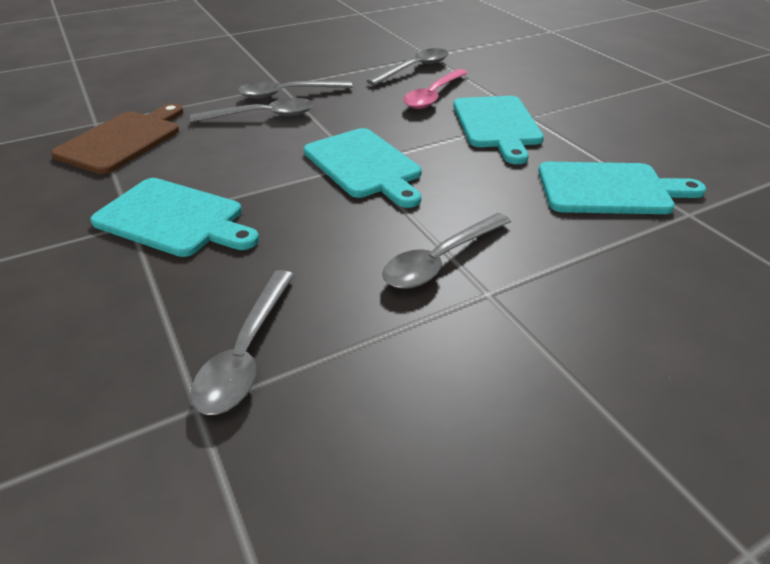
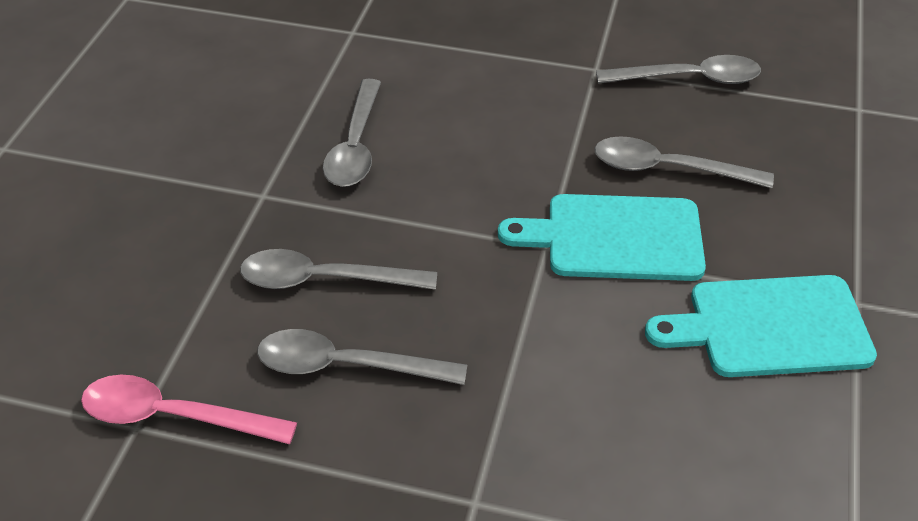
brown cutting board: 1 -> 0
turquoise cutting board: 4 -> 2

